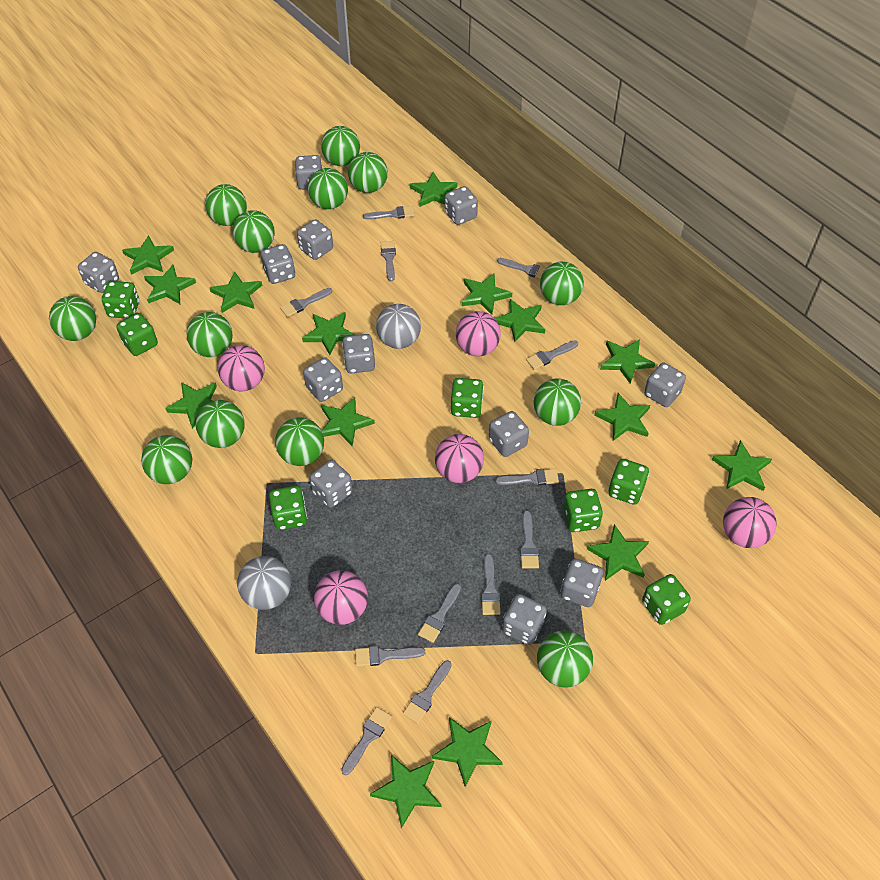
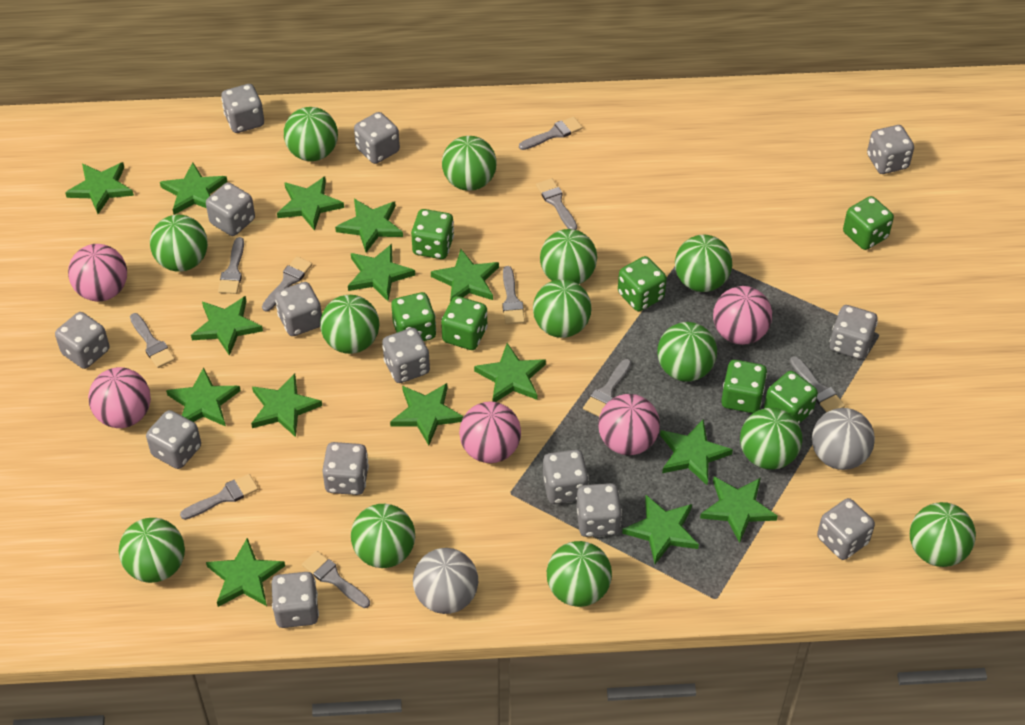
grey brush: 12 -> 10
grey dice: 12 -> 14

